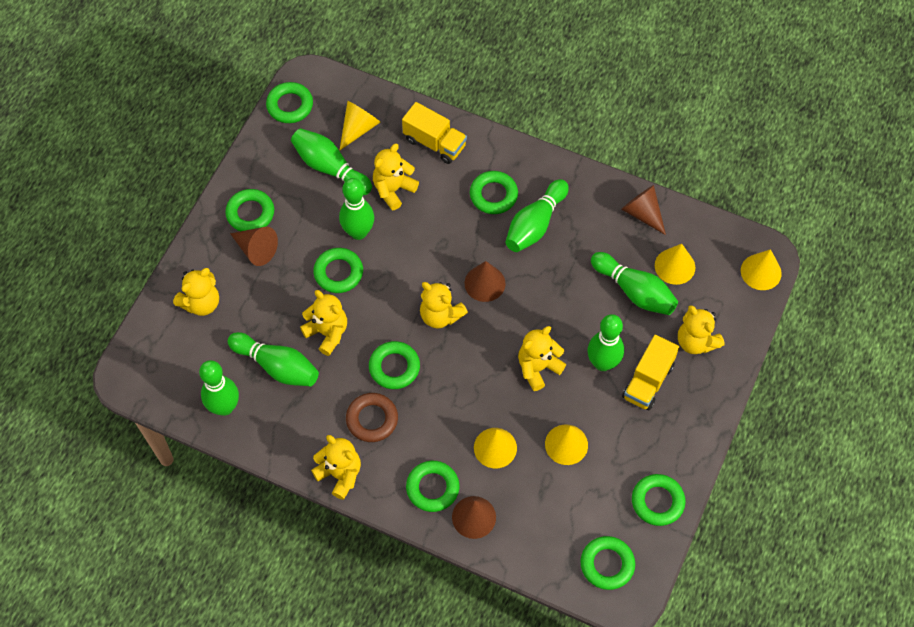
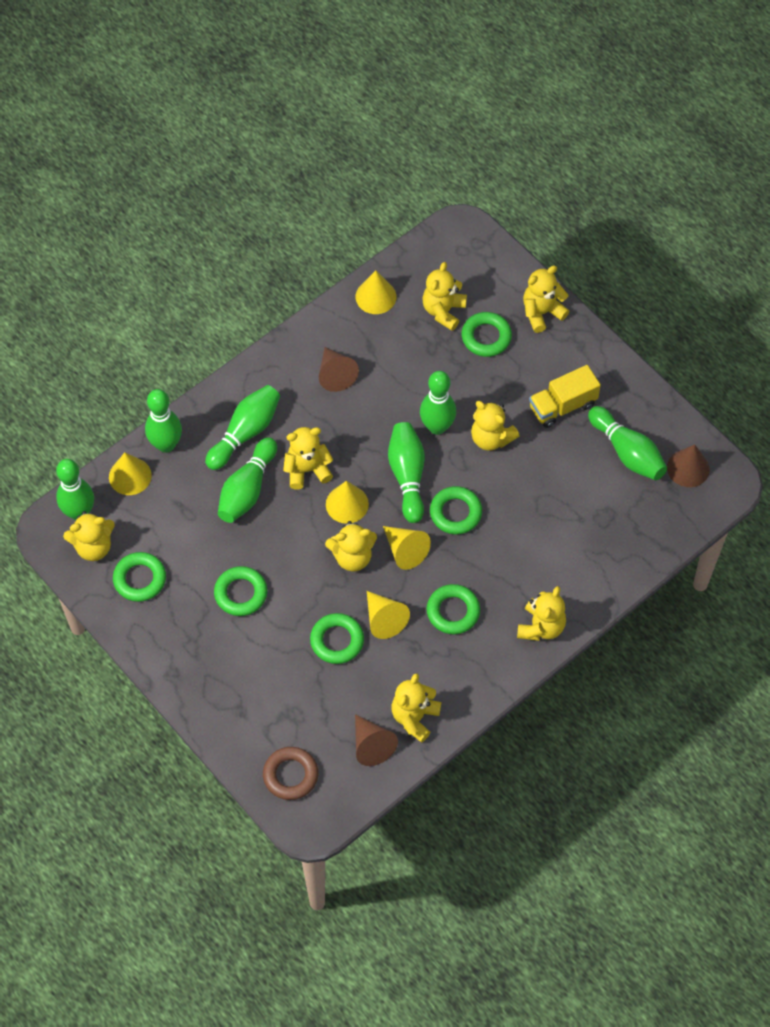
brown cone: 4 -> 3
green ring: 8 -> 6
yellow teddy bear: 7 -> 8
yellow truck: 2 -> 1

